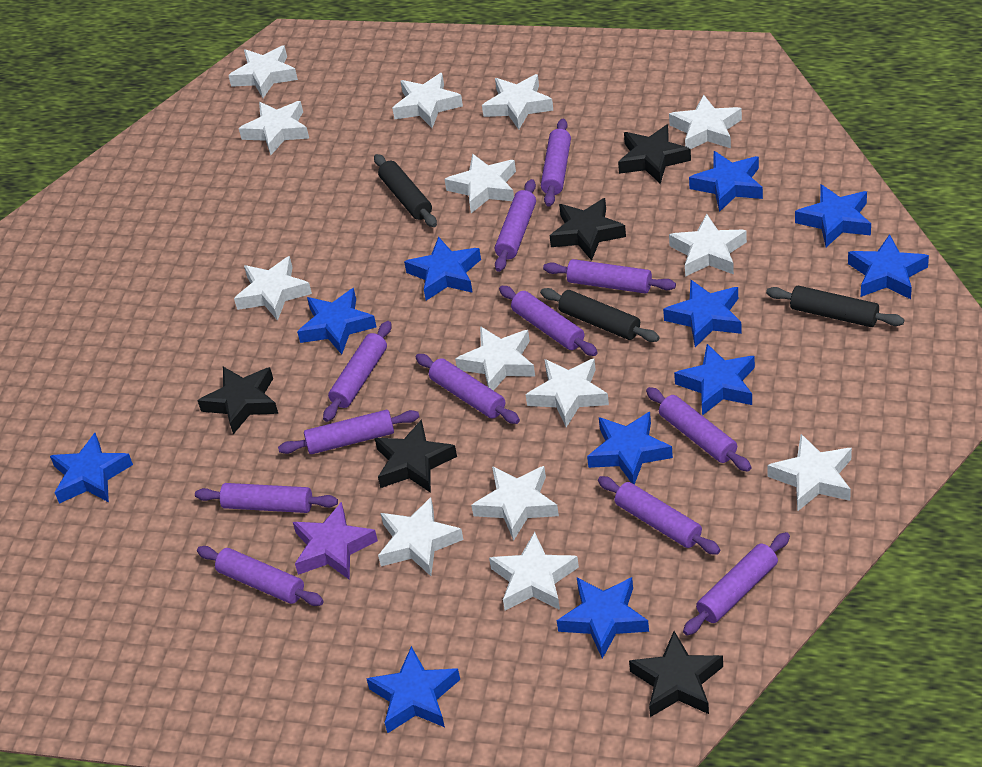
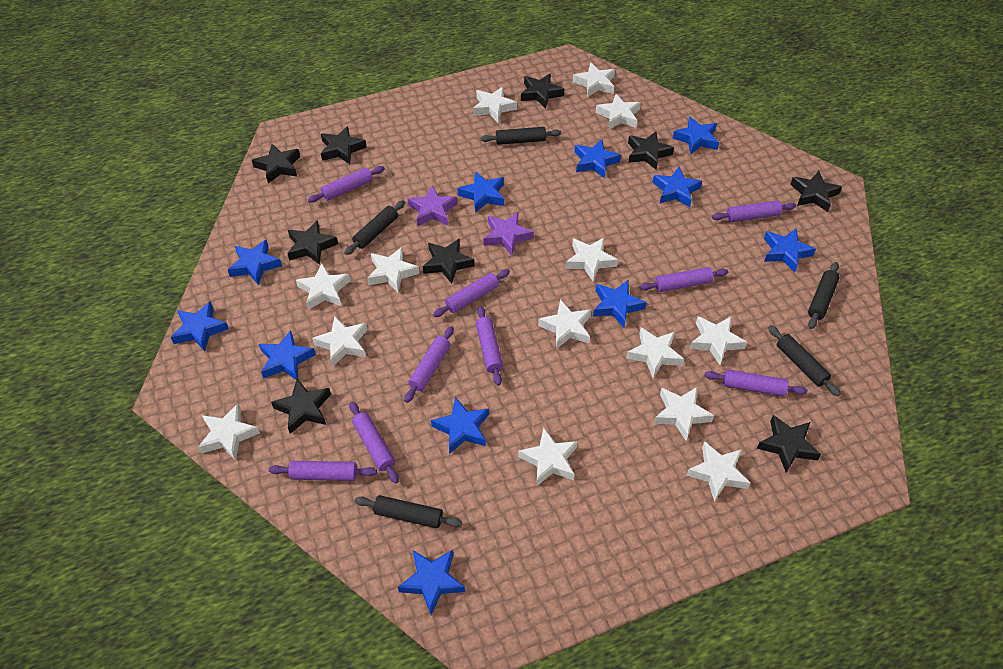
black rolling pin: 3 -> 5
black star: 5 -> 9
purple rolling pin: 12 -> 9
purple star: 1 -> 2

